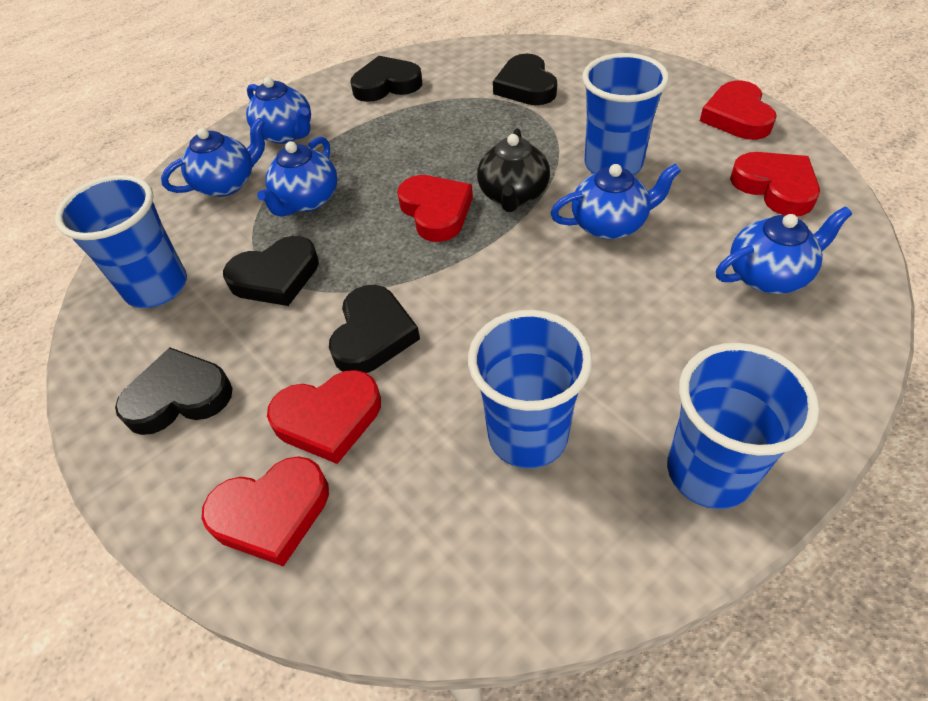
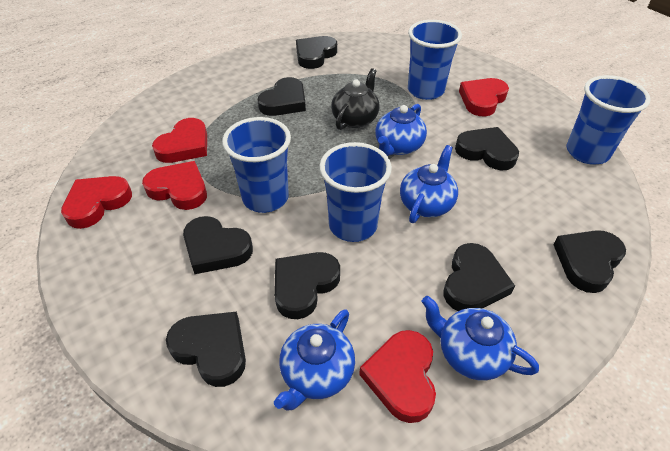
black heart: 5 -> 8
blue teapot: 5 -> 4

